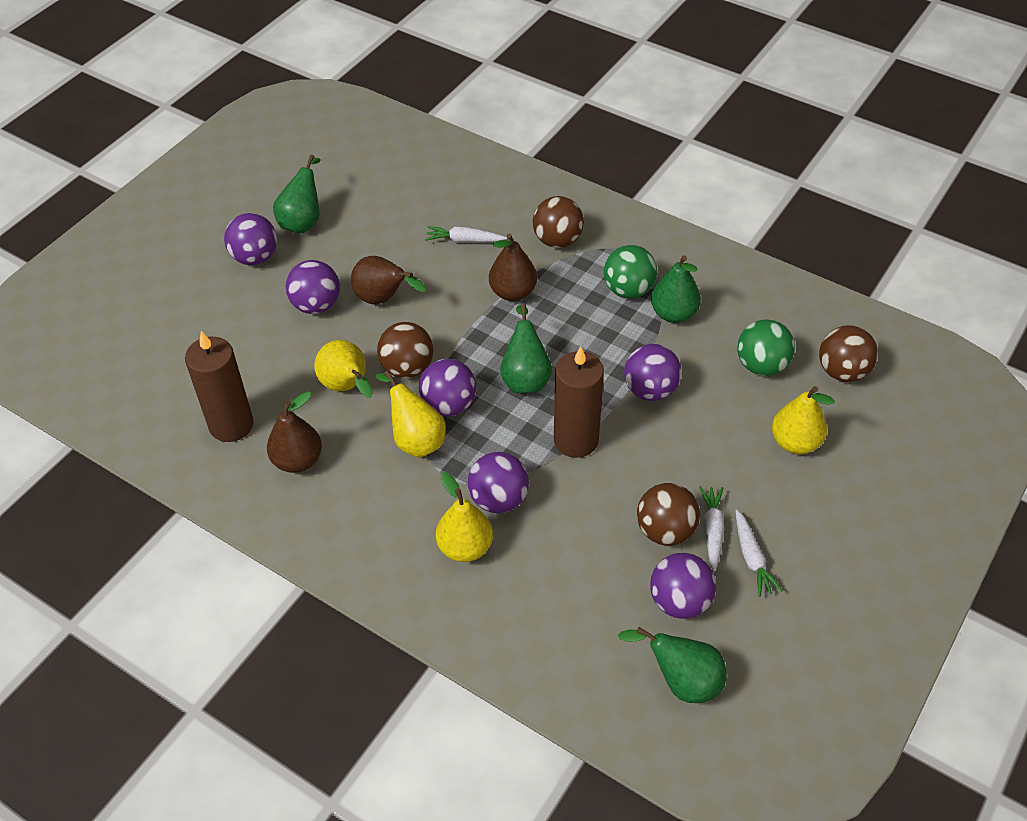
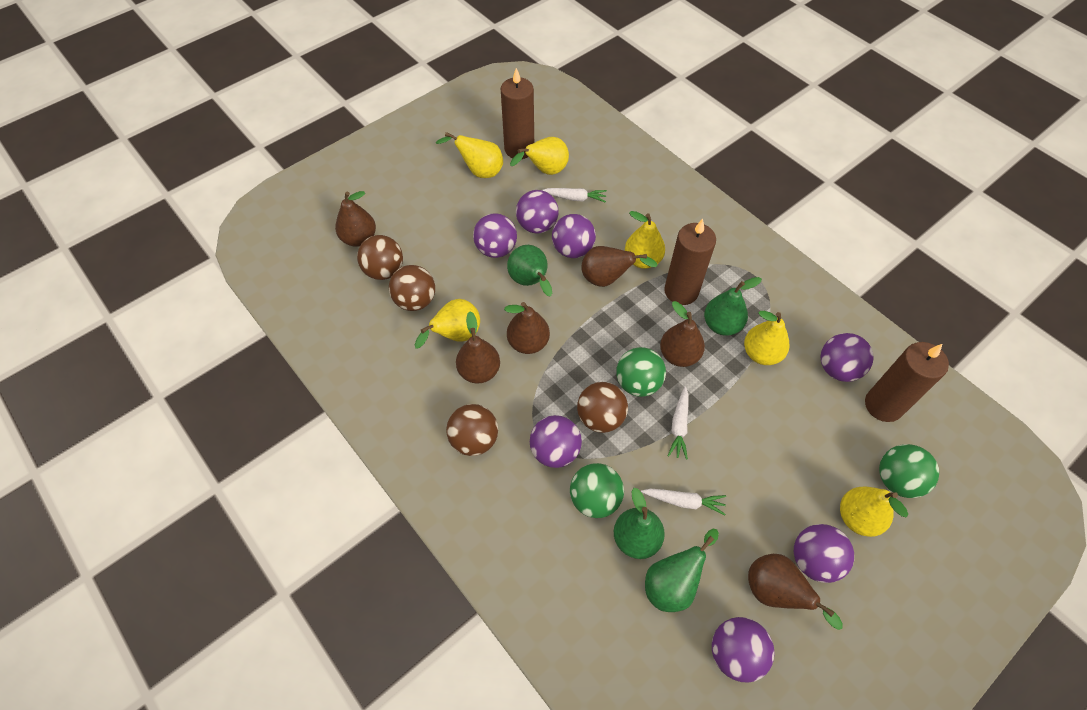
brown candle: 2 -> 3
brown pear: 3 -> 6
green ball: 2 -> 3
purple ball: 6 -> 7
yellow pear: 4 -> 6

